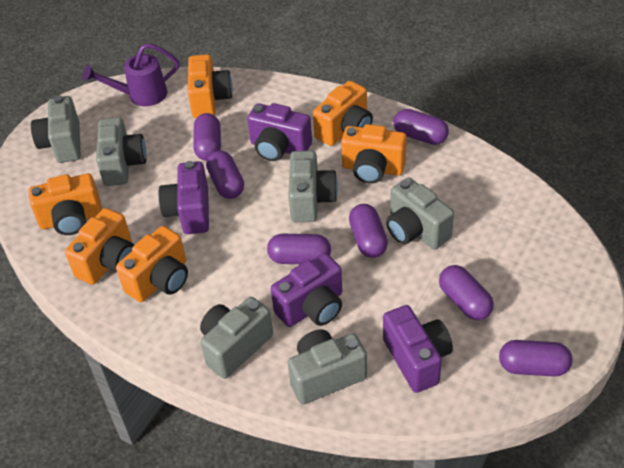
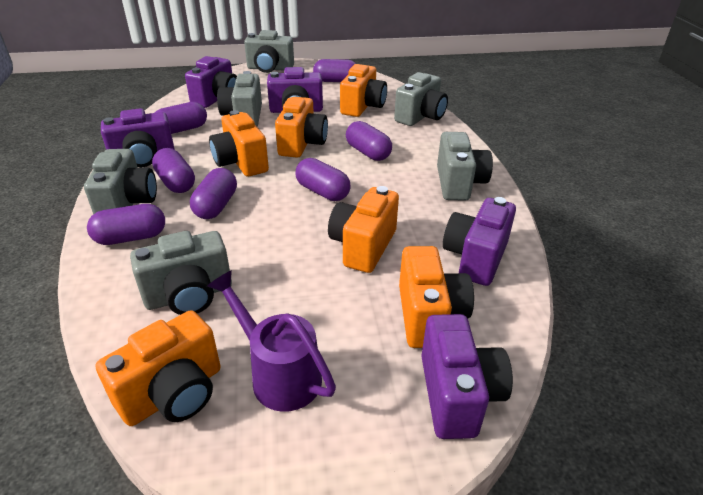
purple camera: 4 -> 5

